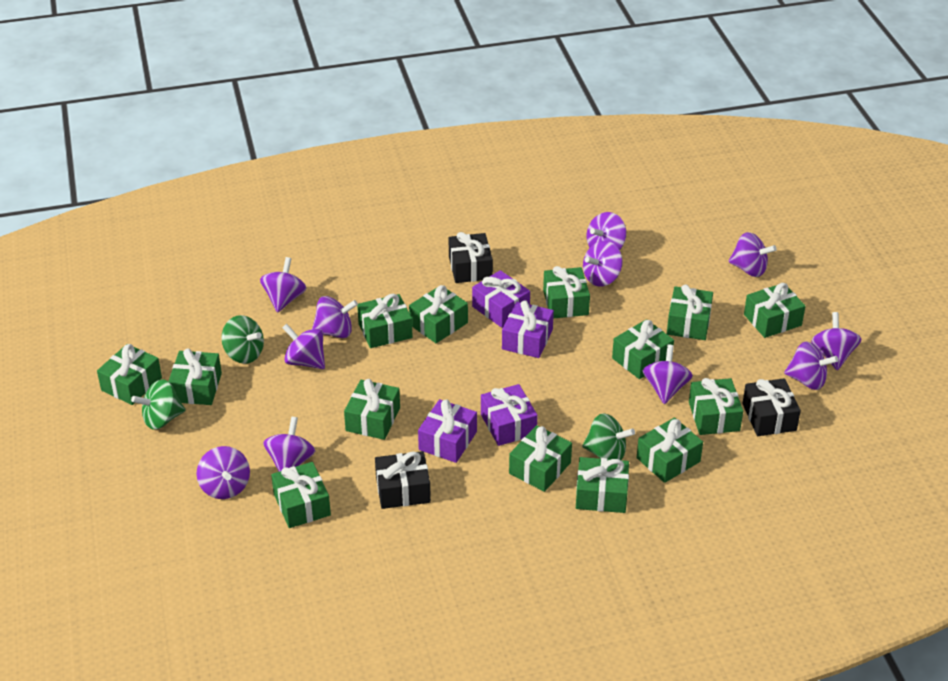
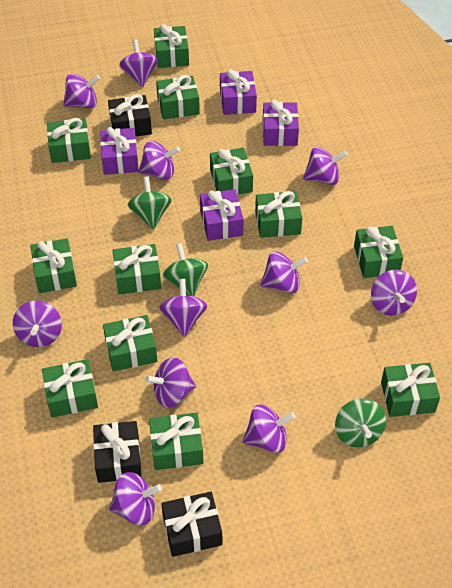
green gift: 14 -> 12

